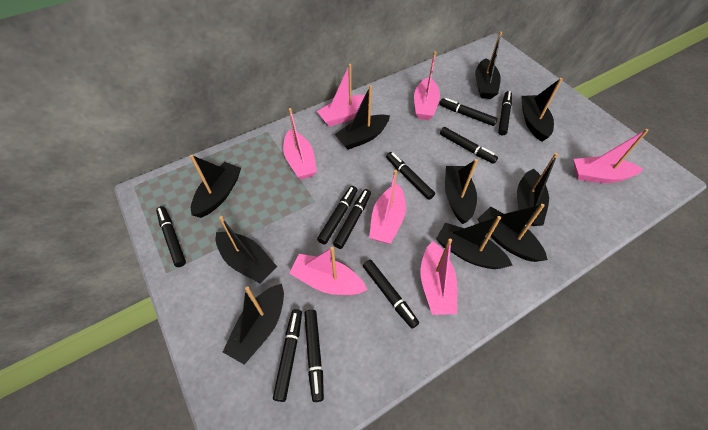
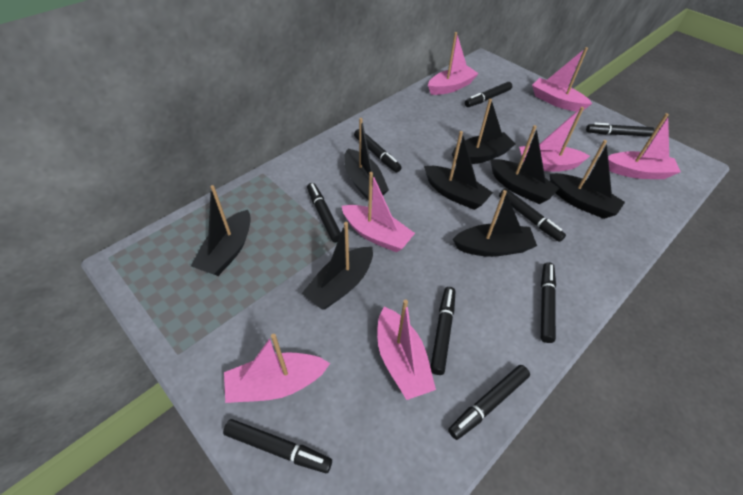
black boat: 10 -> 8
black marker: 10 -> 9

